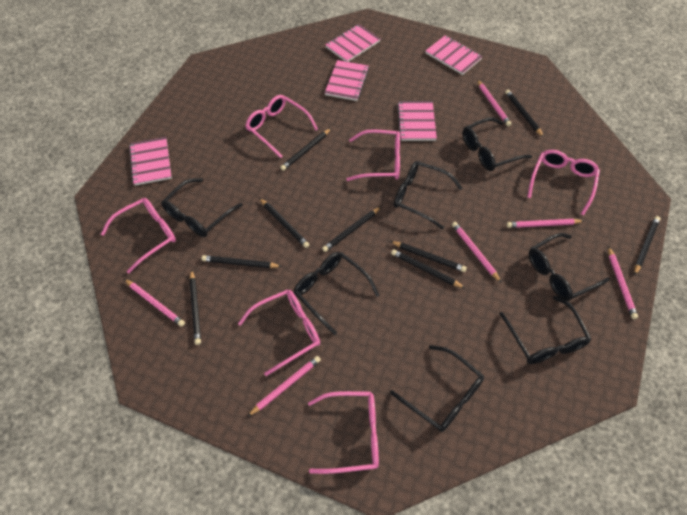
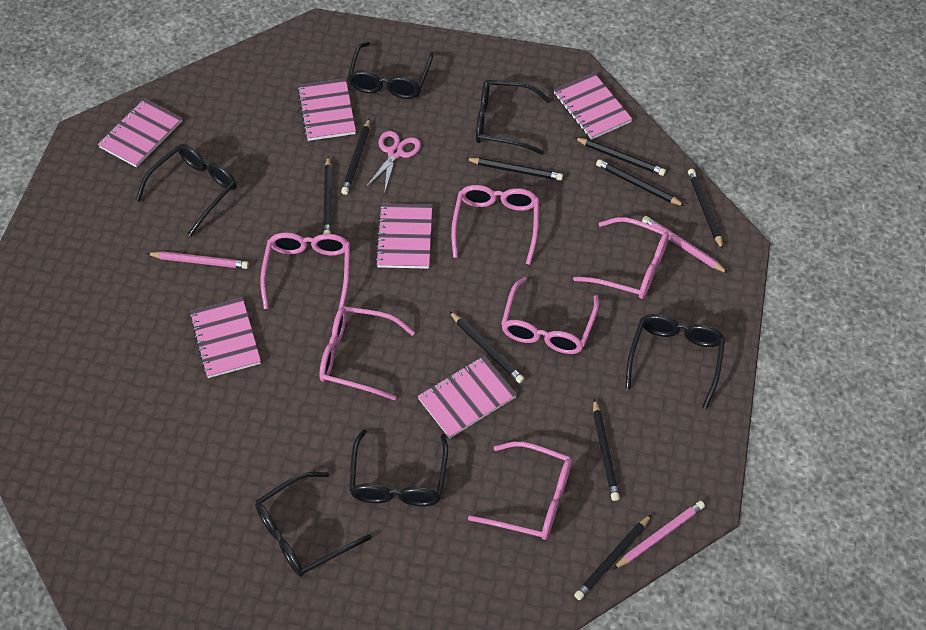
black glasses: 7 -> 6
pink notebook: 5 -> 6
pink pencil: 6 -> 3
pink scissors: 0 -> 1

